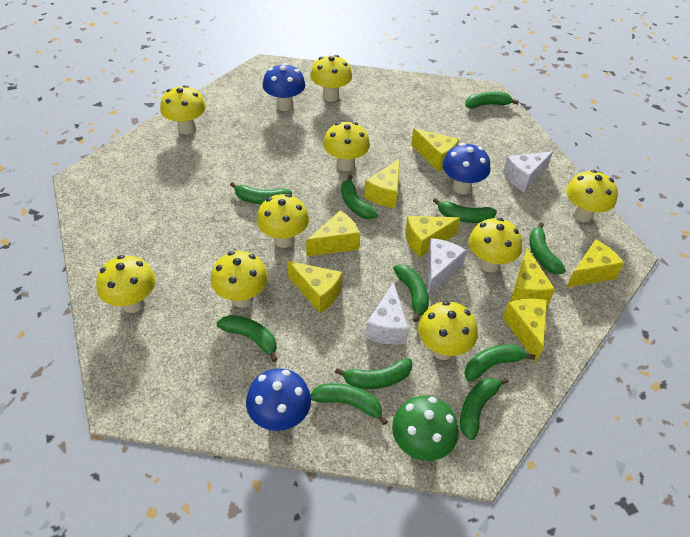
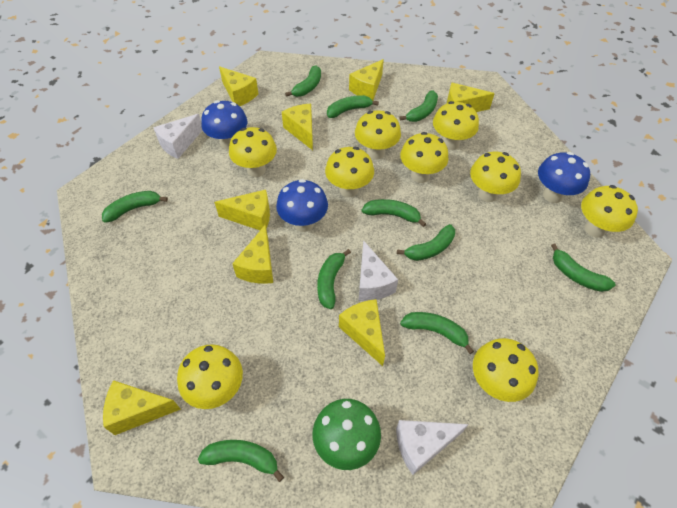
green banana: 11 -> 10

